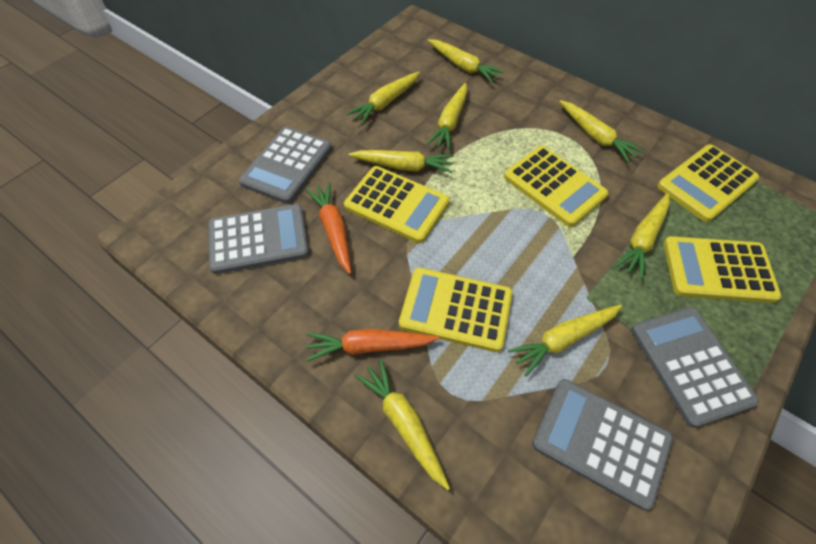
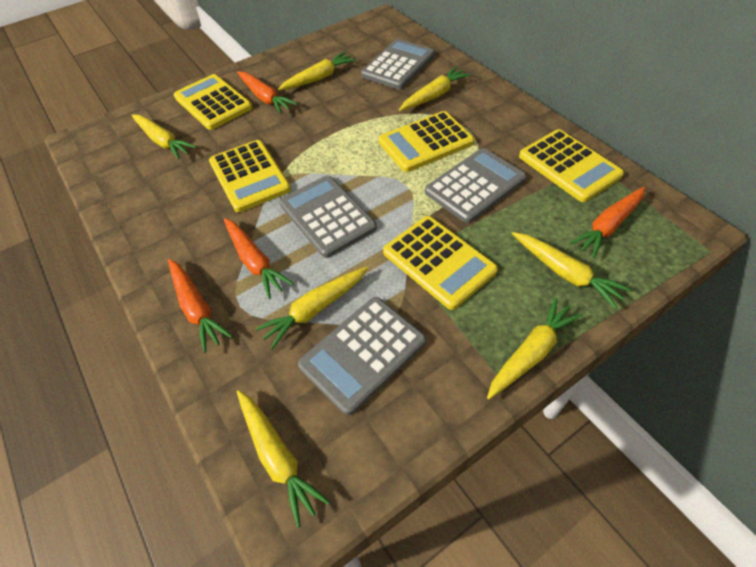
orange carrot: 2 -> 4
yellow carrot: 8 -> 7

